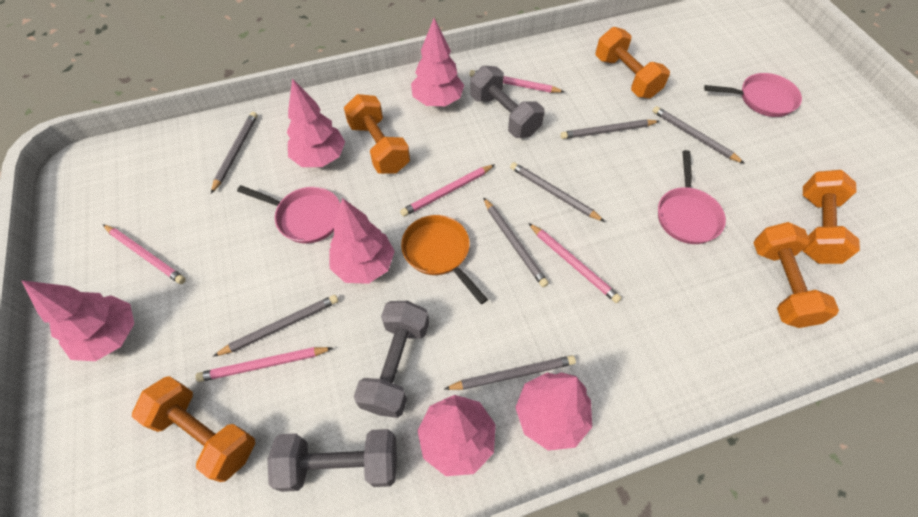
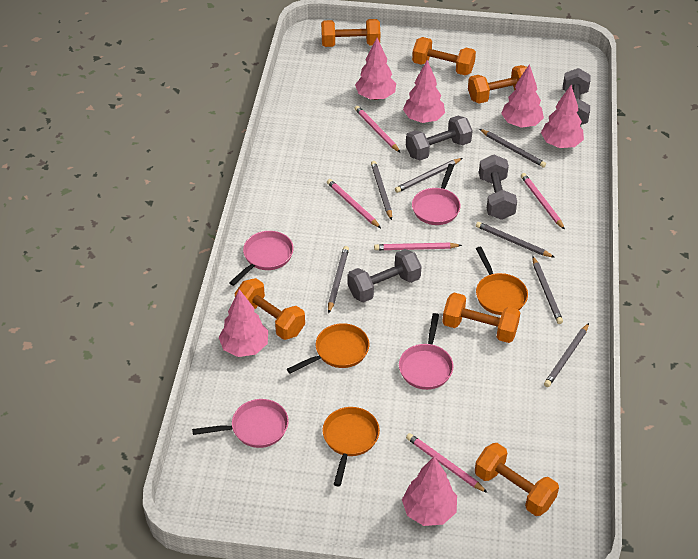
grey dumbbell: 3 -> 4
orange dumbbell: 5 -> 6
orange pan: 1 -> 3
pink pan: 3 -> 4

